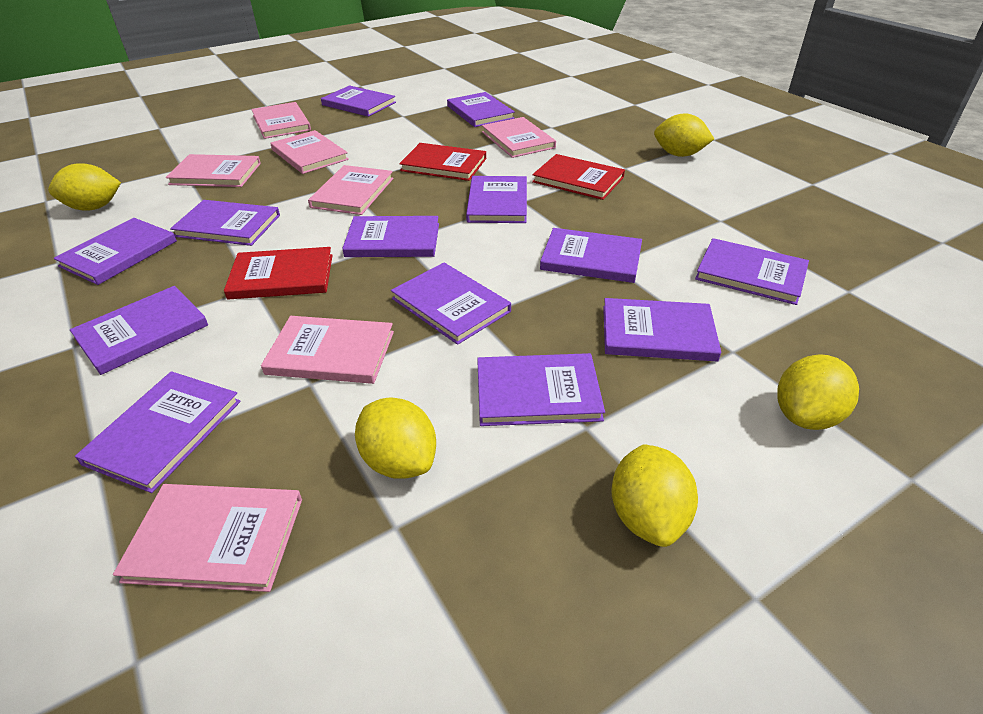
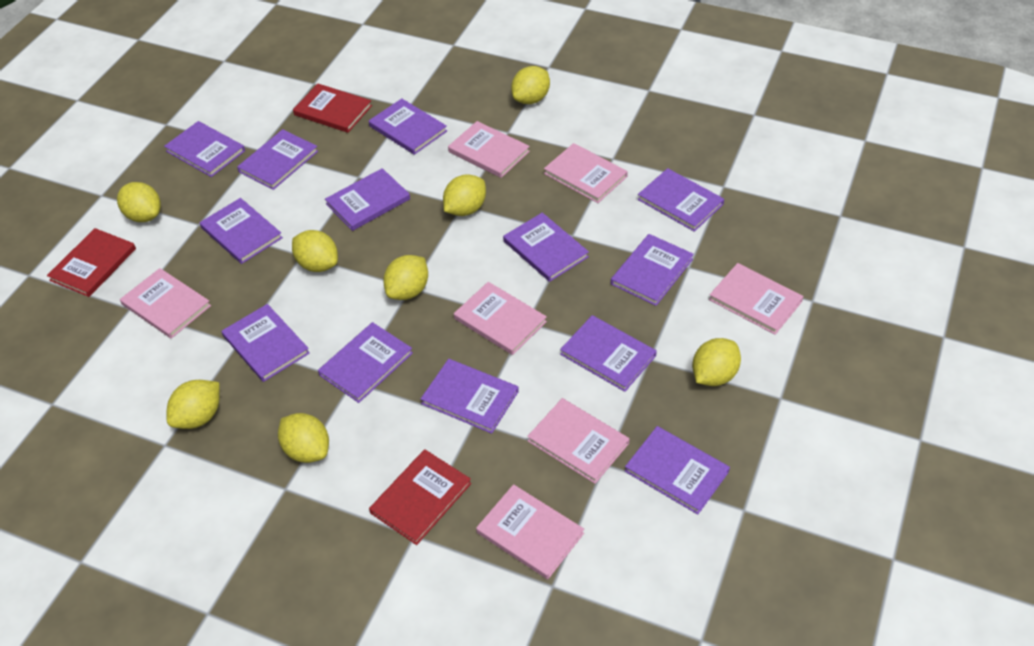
yellow lemon: 5 -> 8

